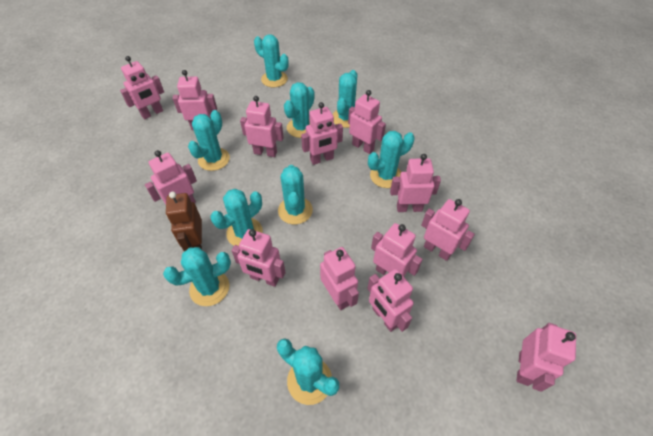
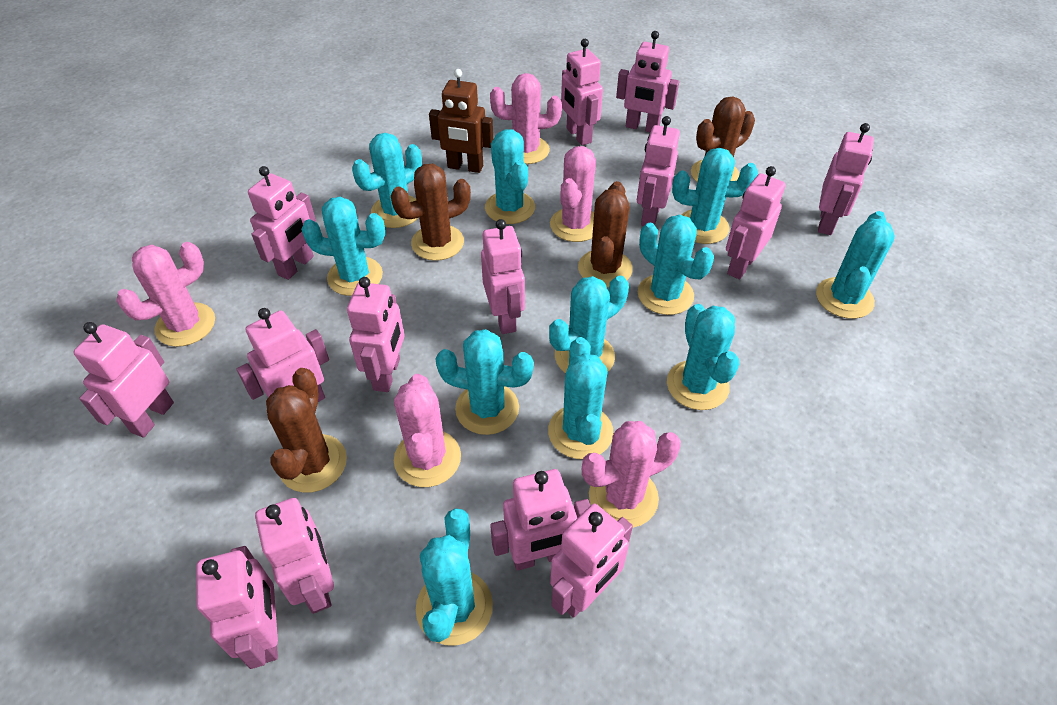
brown cactus: 0 -> 4
pink cactus: 0 -> 5
pink robot: 13 -> 14
turquoise cactus: 9 -> 11

